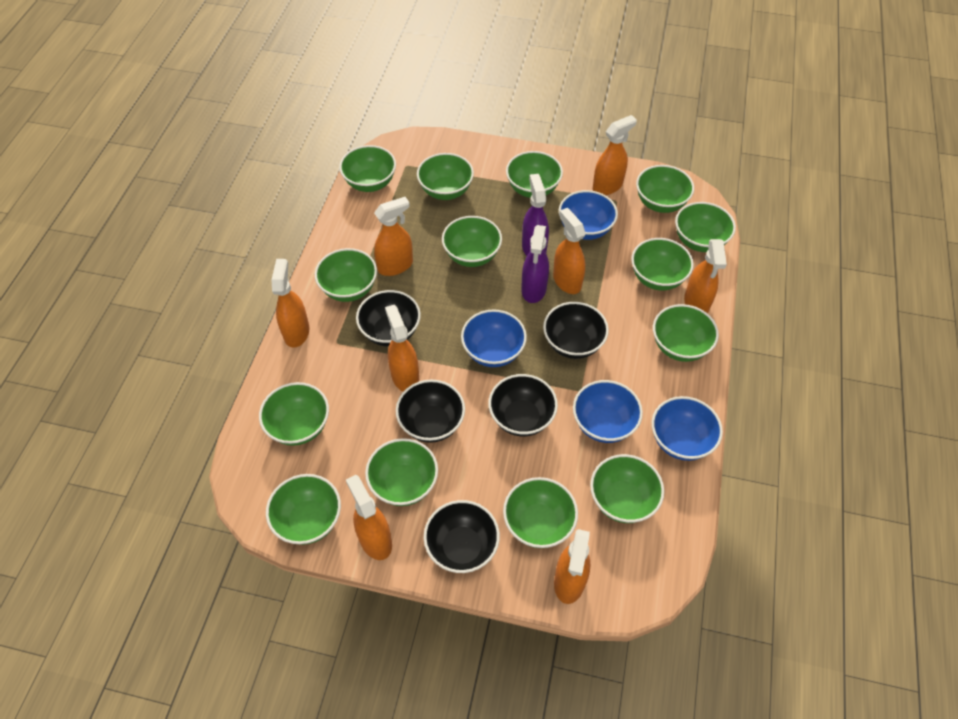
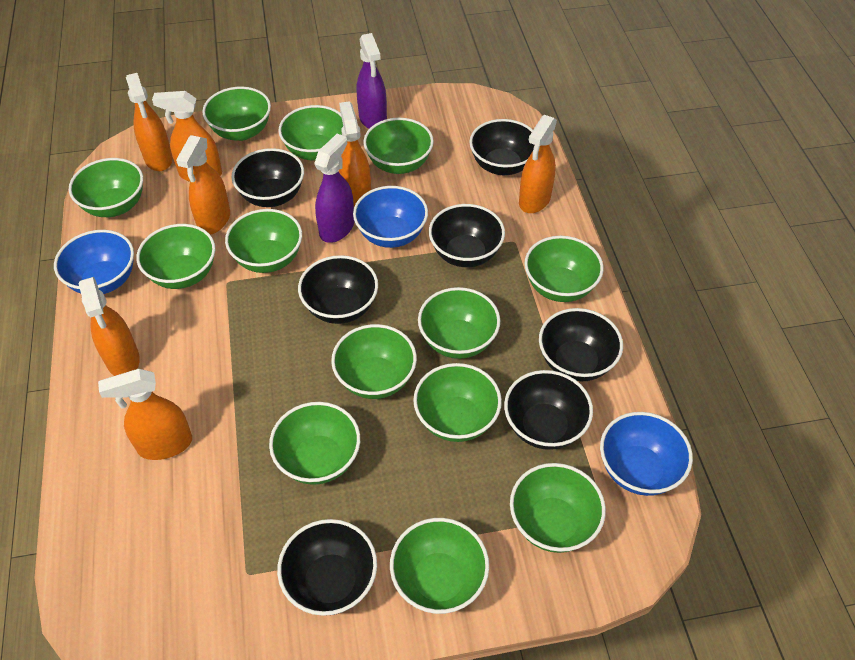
black bowl: 5 -> 7
blue bowl: 4 -> 3
green bowl: 14 -> 13
orange spray bottle: 8 -> 7

